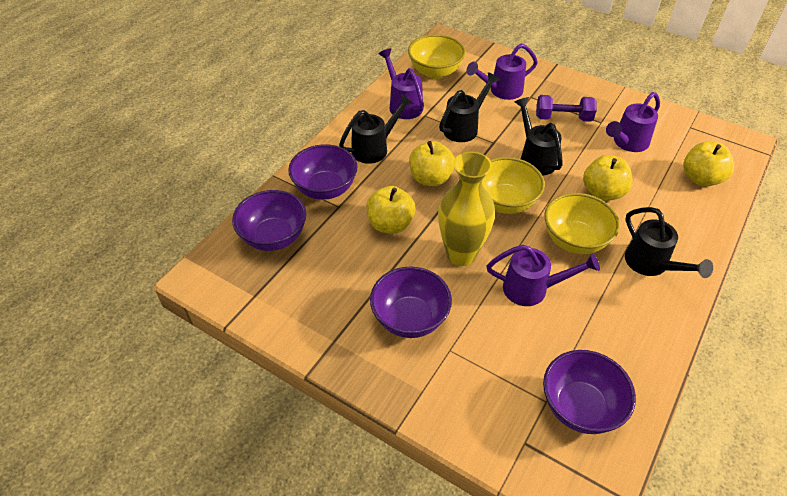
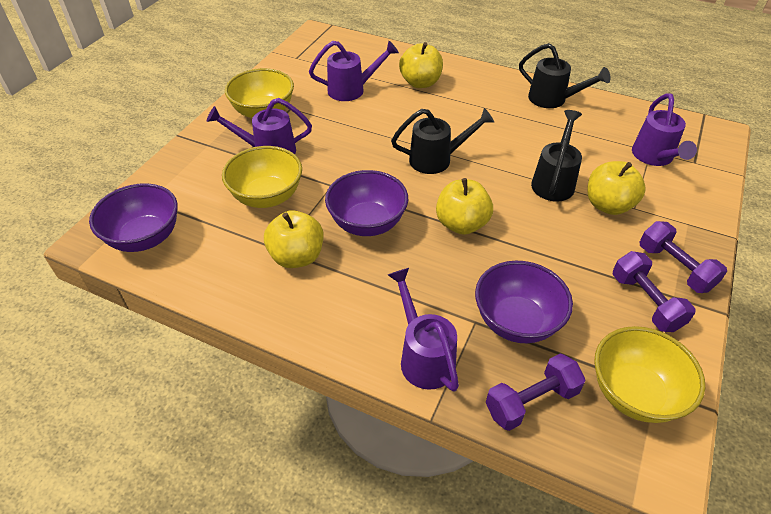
black watering can: 4 -> 3
purple bowl: 4 -> 3
purple dumbbell: 1 -> 3
yellow vase: 1 -> 0

